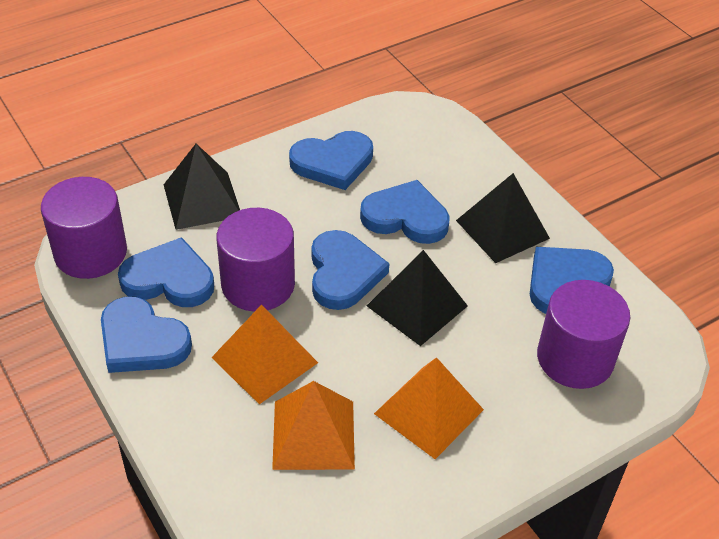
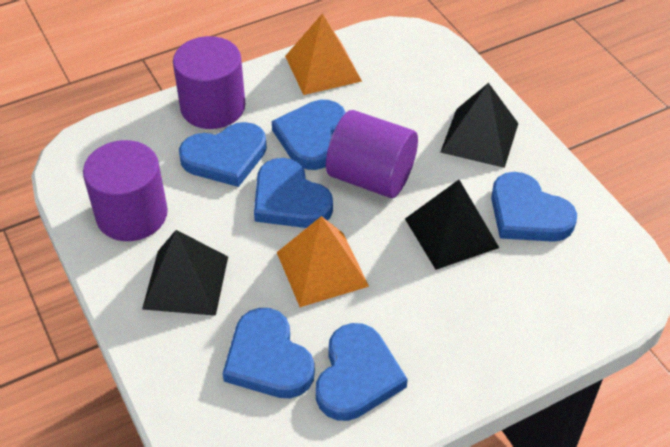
orange pyramid: 3 -> 2

